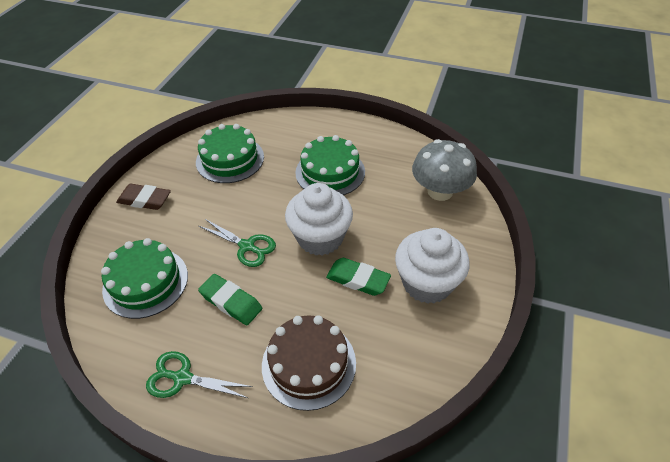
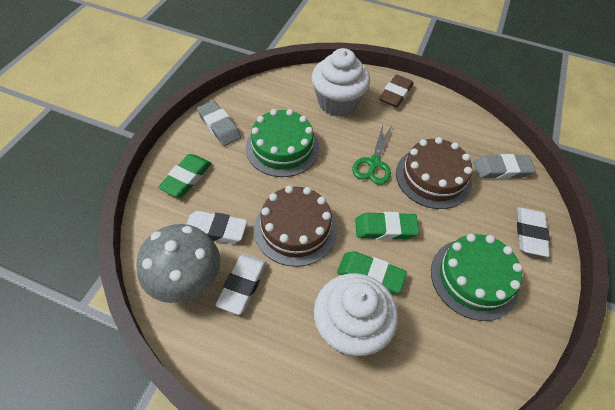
brown cake: 1 -> 2
green cake: 3 -> 2
green eraser: 2 -> 3
green scissors: 2 -> 1
grey eraser: 0 -> 2
white eraser: 0 -> 3

